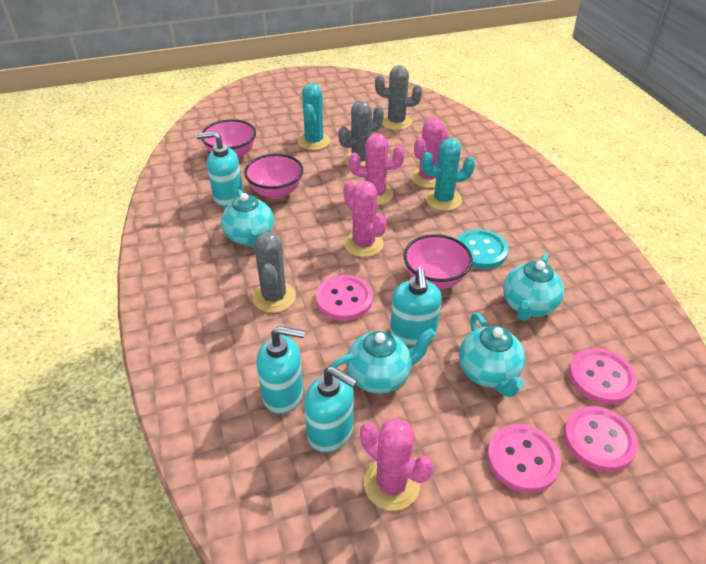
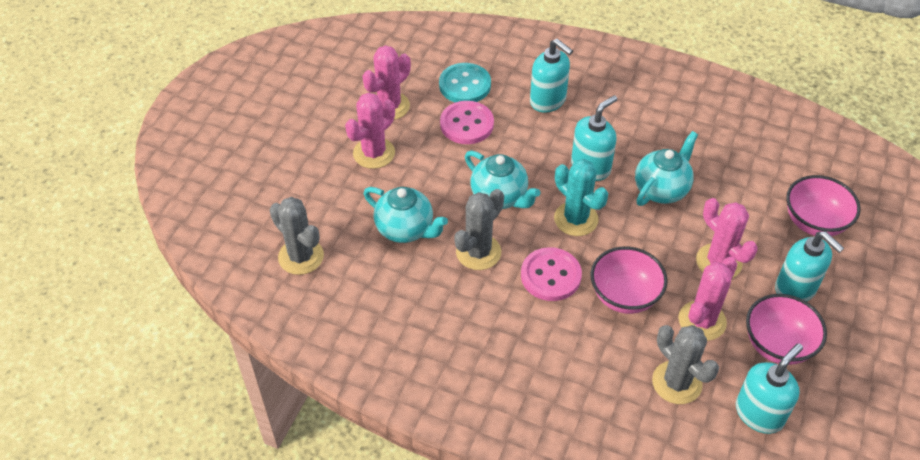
pink button: 4 -> 2
turquoise cactus: 2 -> 1
turquoise teapot: 4 -> 3

